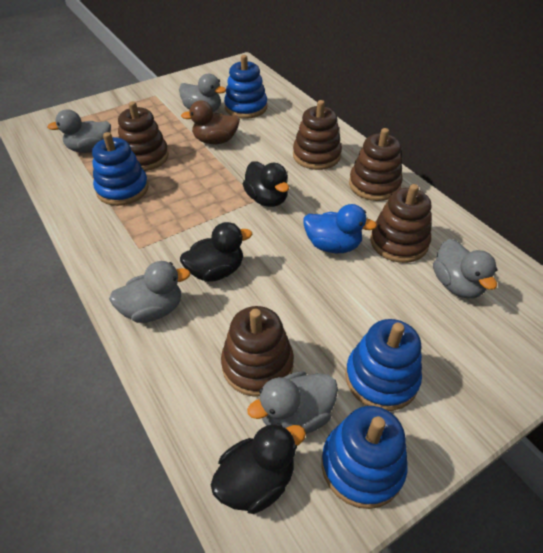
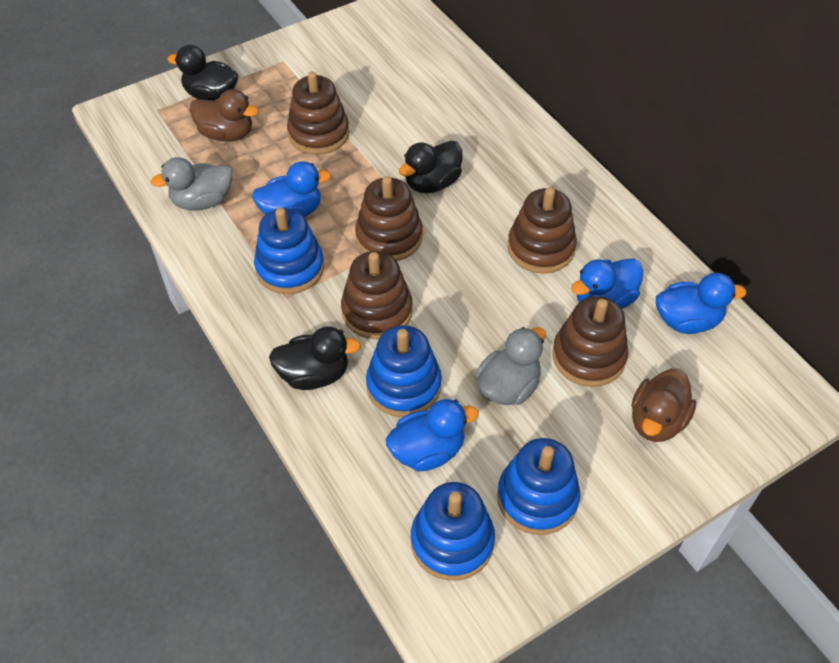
blue duck: 1 -> 4
brown duck: 1 -> 2
grey duck: 5 -> 2

